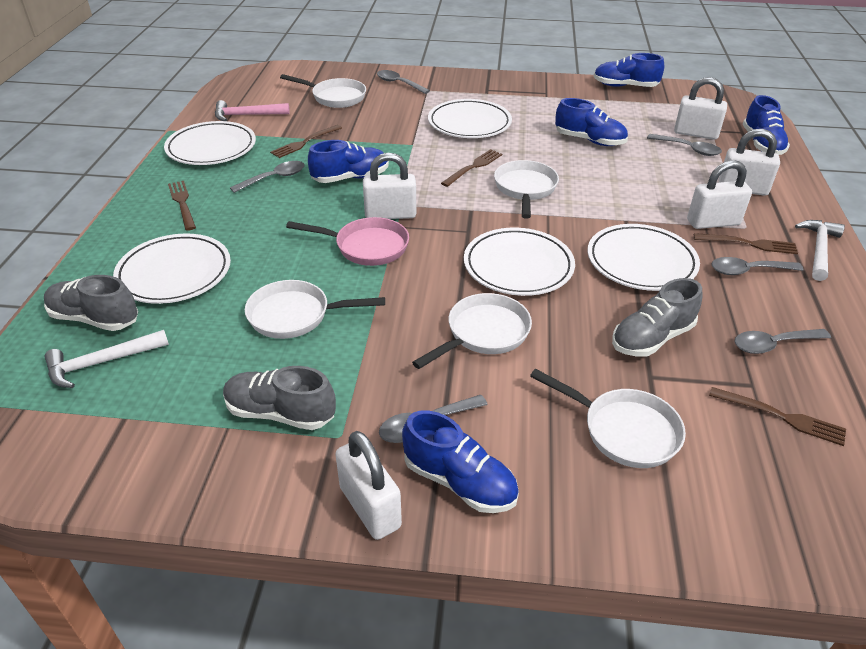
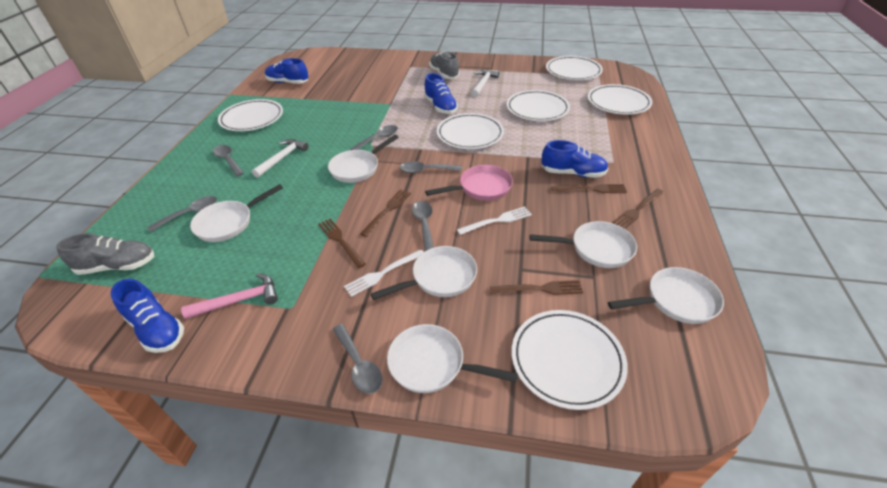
blue shoe: 5 -> 4
grey shoe: 3 -> 2
white fork: 0 -> 2
white padlock: 5 -> 0
white pan: 5 -> 6
white plate: 5 -> 6

